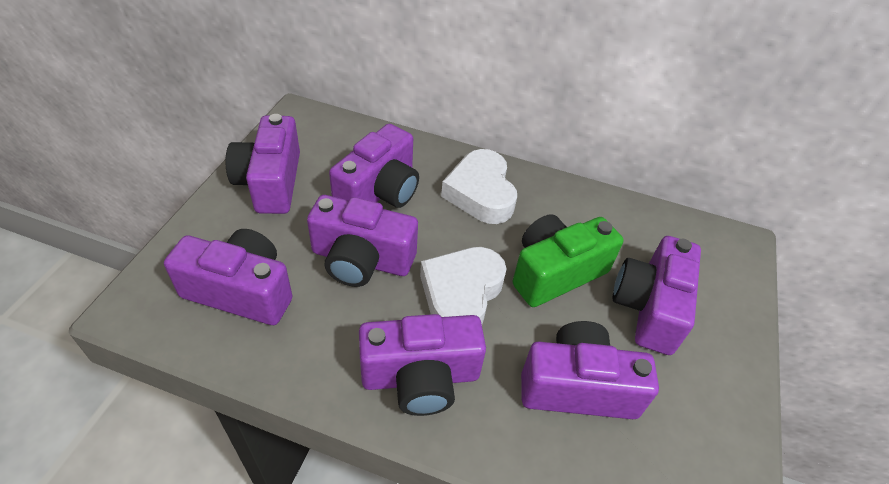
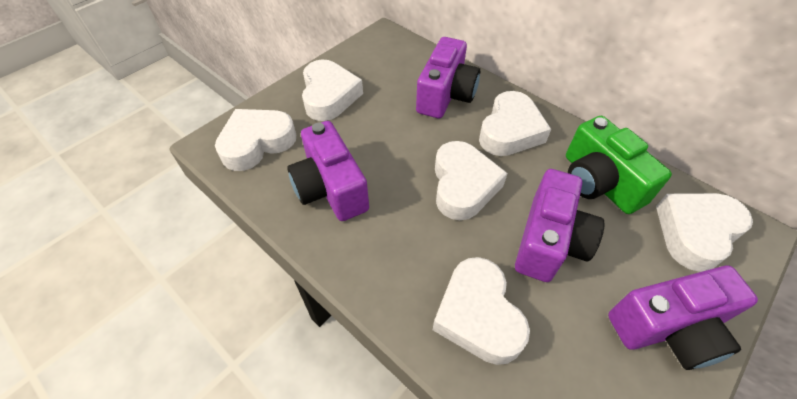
purple camera: 7 -> 4
white heart: 2 -> 6

